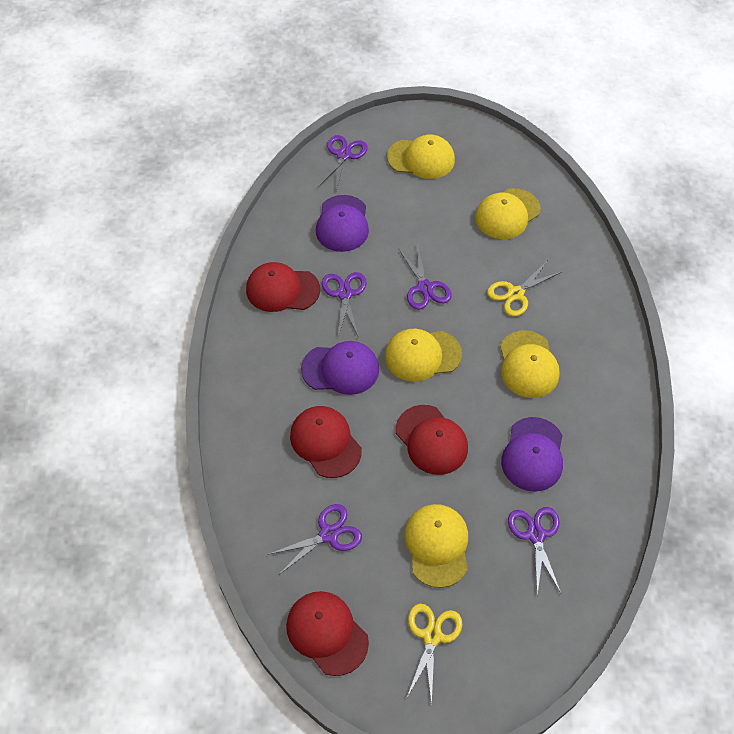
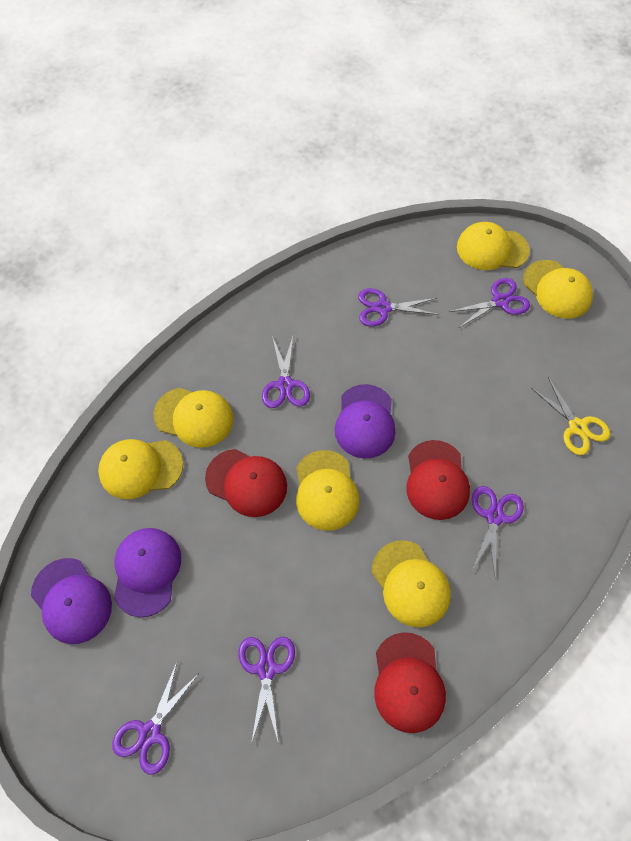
purple scissors: 5 -> 6
red cap: 4 -> 3
yellow cap: 5 -> 6
yellow scissors: 2 -> 1

